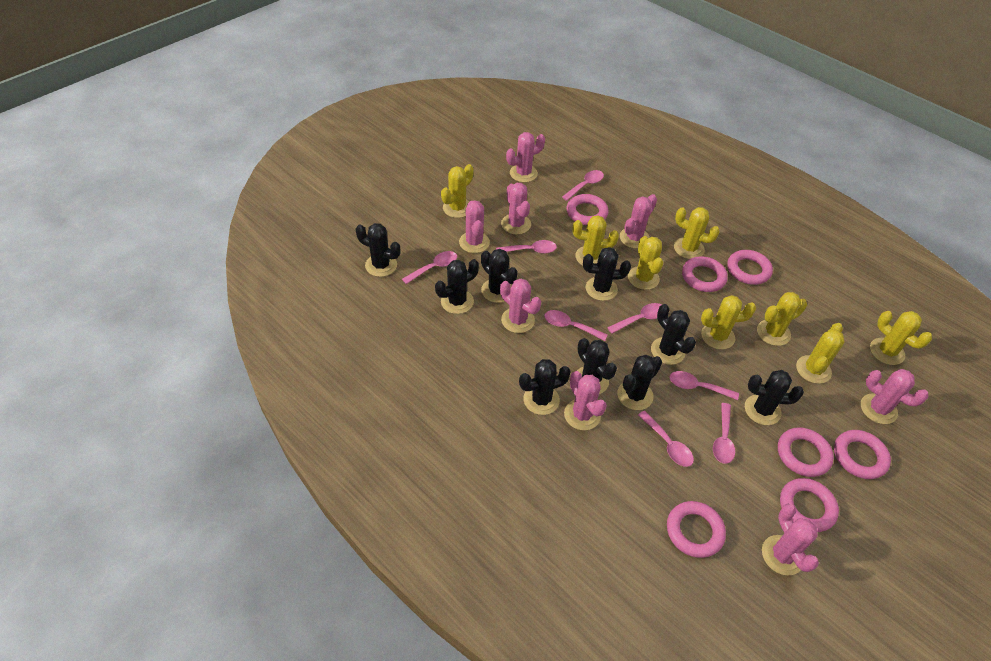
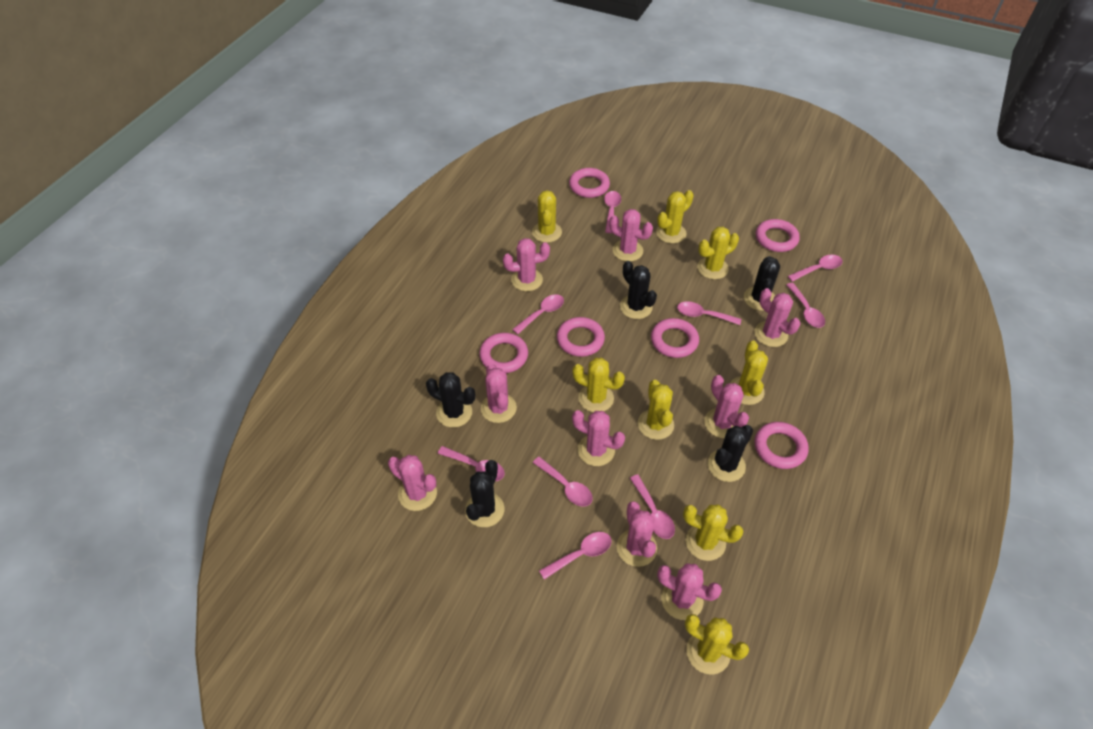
black cactus: 9 -> 5
pink cactus: 8 -> 9
pink ring: 7 -> 6
pink spoon: 8 -> 9

